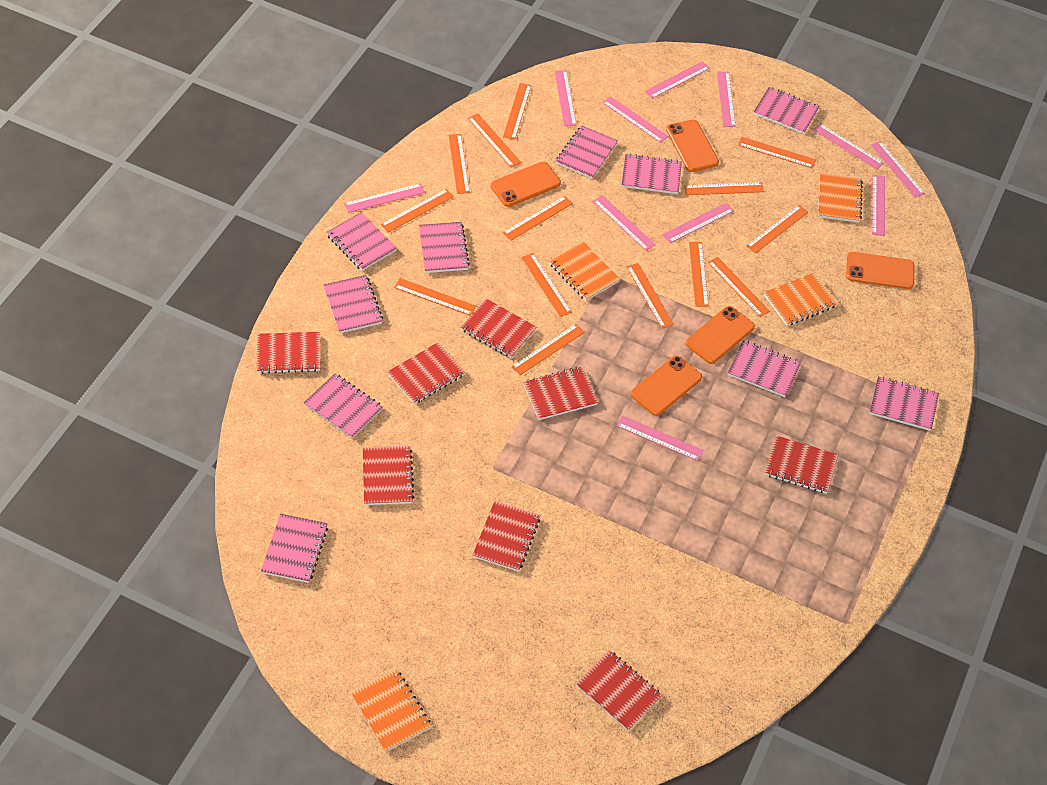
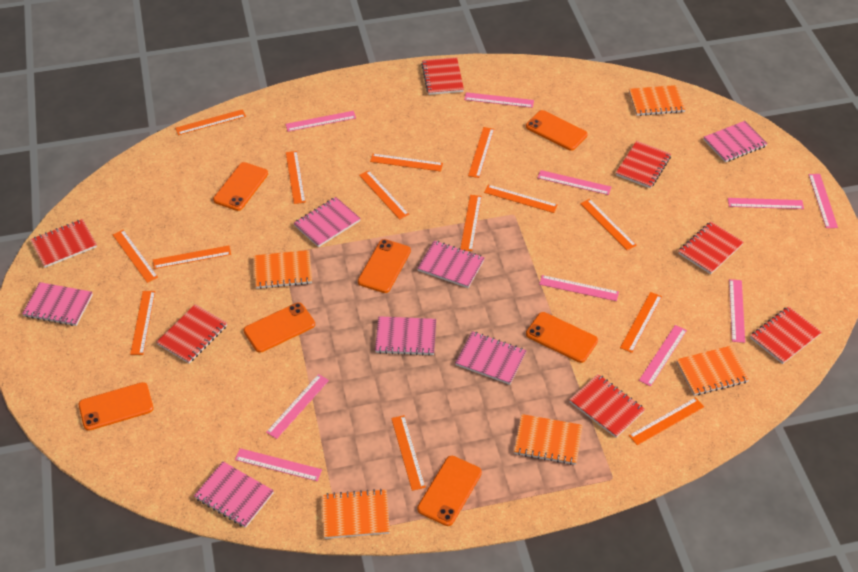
orange notebook: 4 -> 5
orange phone: 5 -> 7
pink notebook: 10 -> 7
pink ruler: 11 -> 10
red notebook: 8 -> 7

